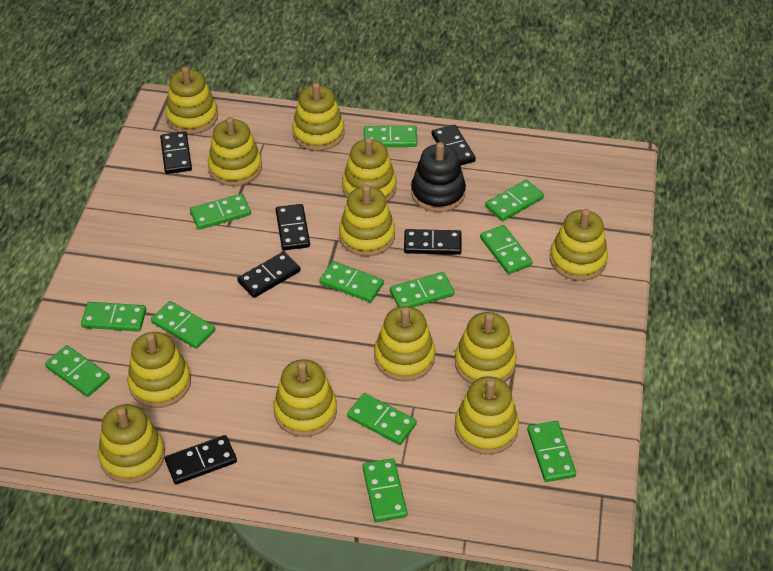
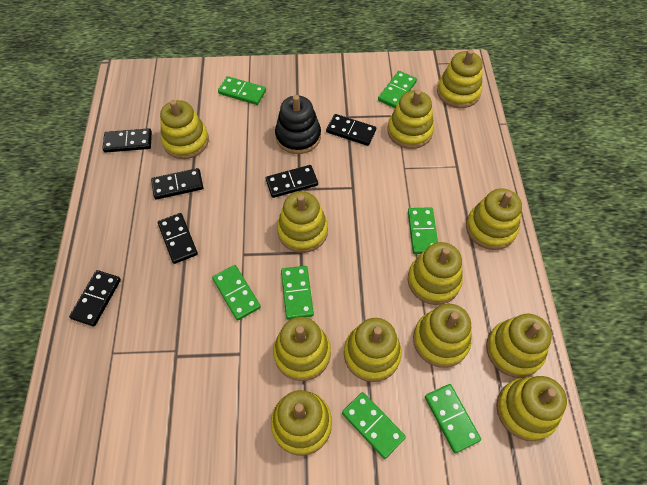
green domino: 12 -> 7

